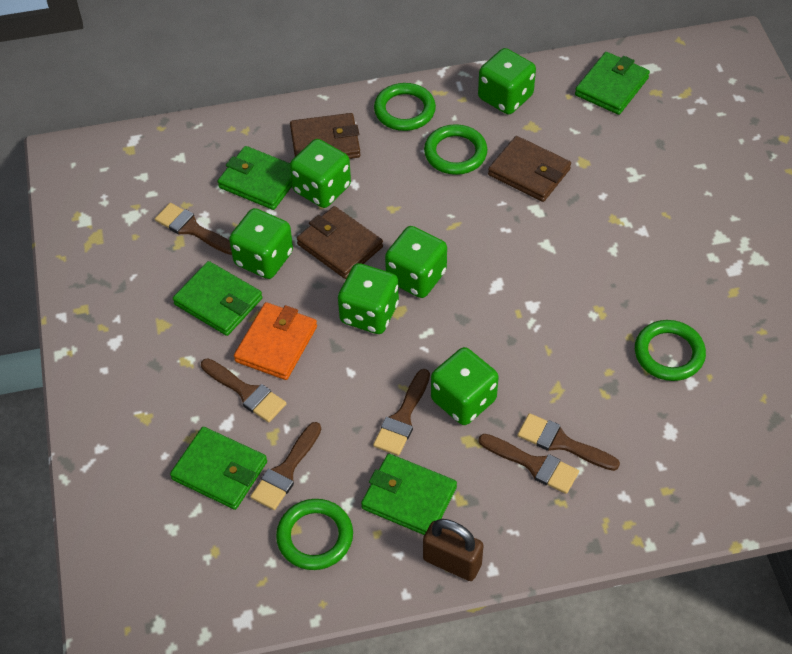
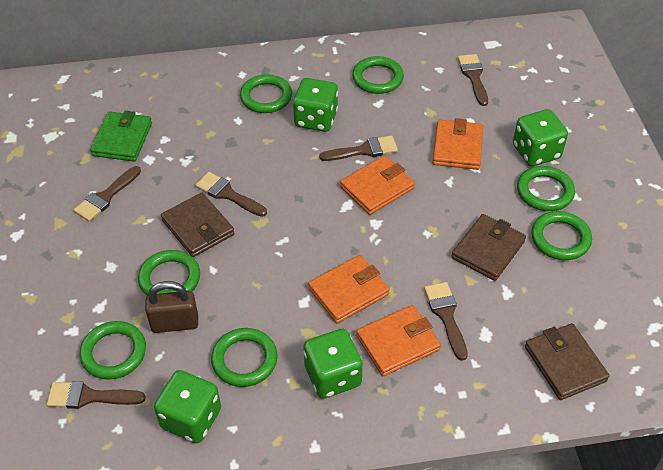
green dice: 6 -> 4
green ring: 4 -> 7
green wallet: 5 -> 1
orange wallet: 1 -> 4

